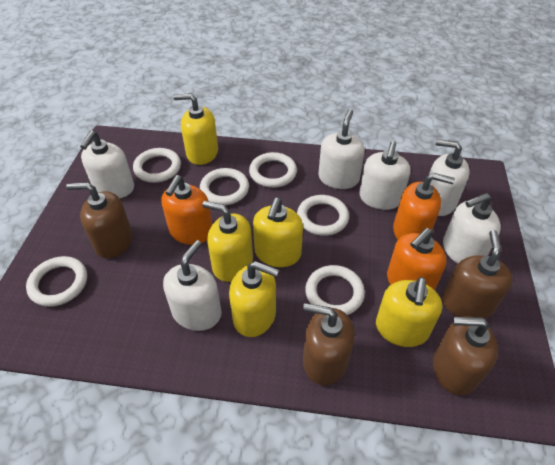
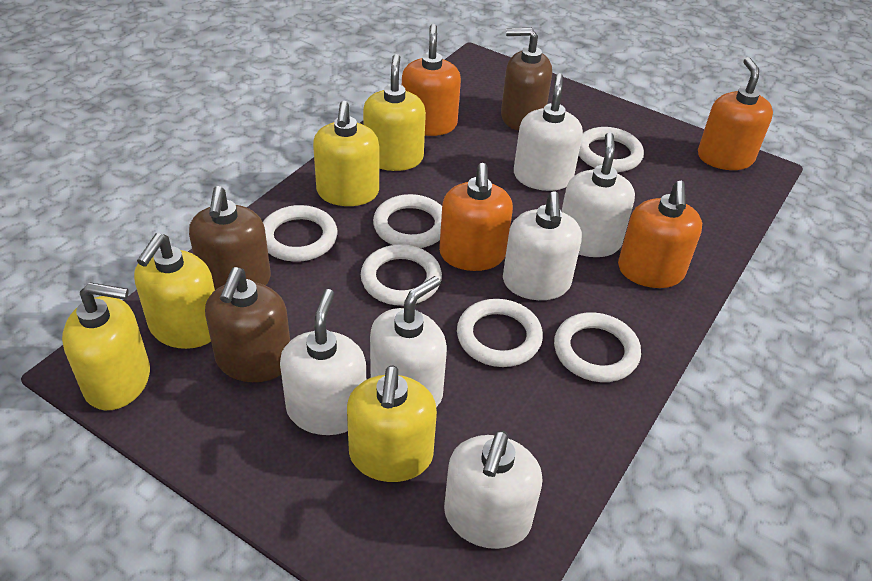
brown soap dispenser: 4 -> 3
orange soap dispenser: 3 -> 4

